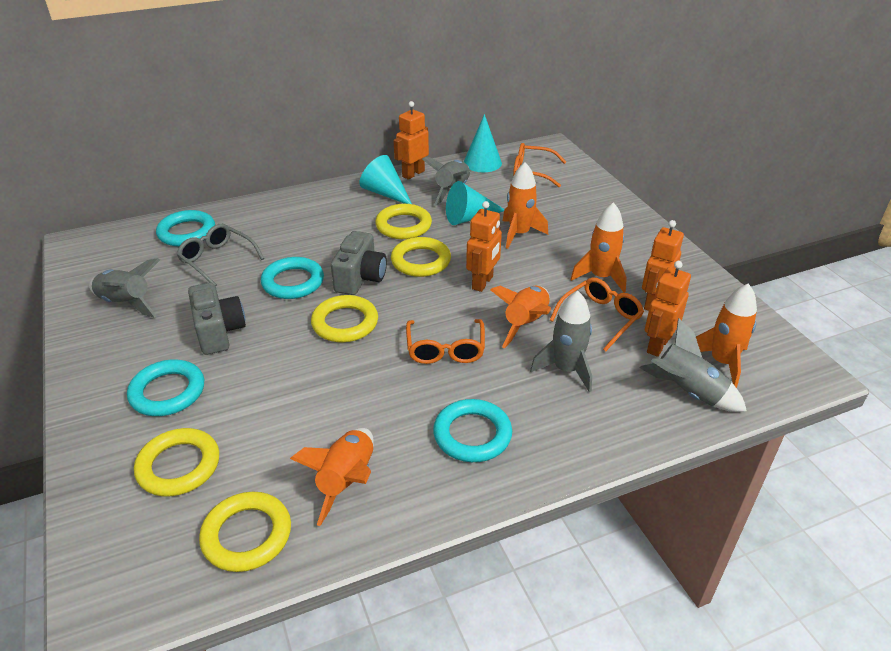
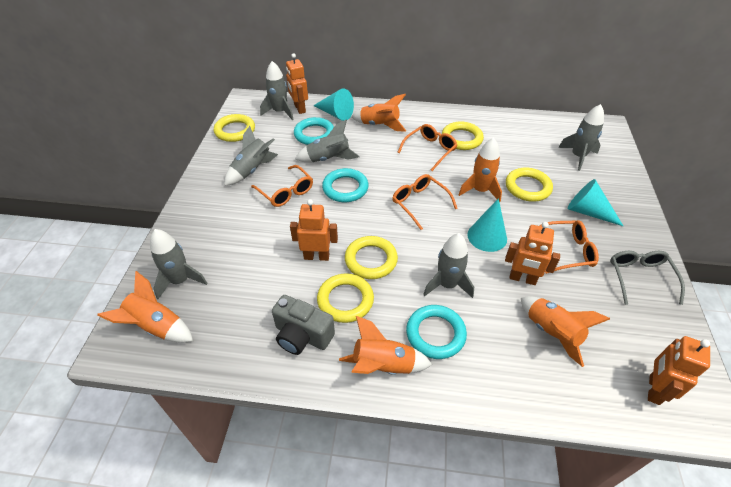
grey camera: 2 -> 1
grey rocket: 4 -> 6
orange glasses: 3 -> 4
turquoise ring: 4 -> 3

